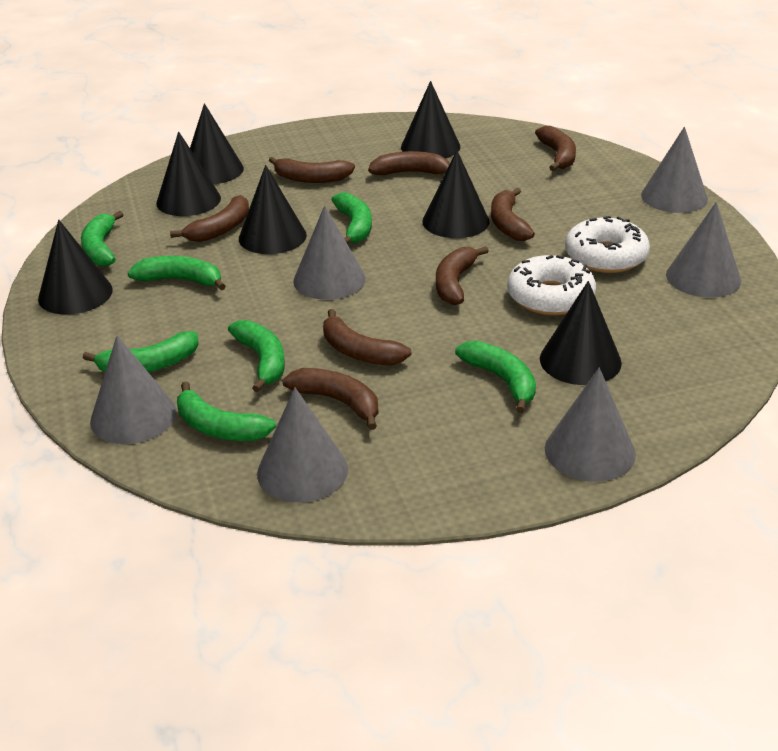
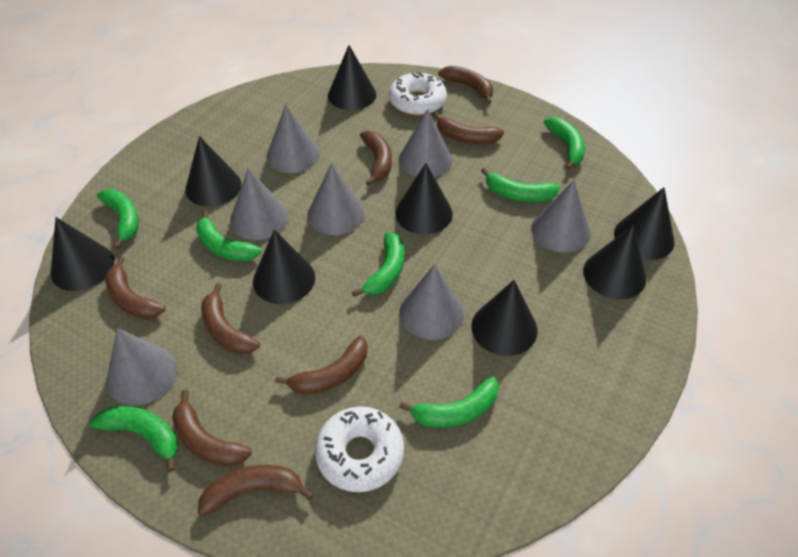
black cone: 7 -> 8
grey cone: 6 -> 7

